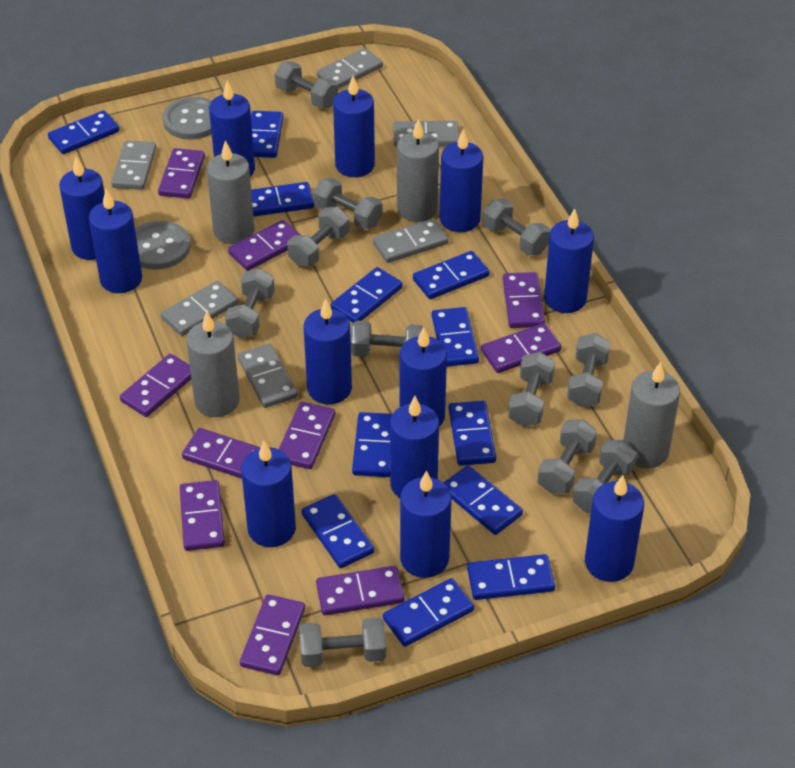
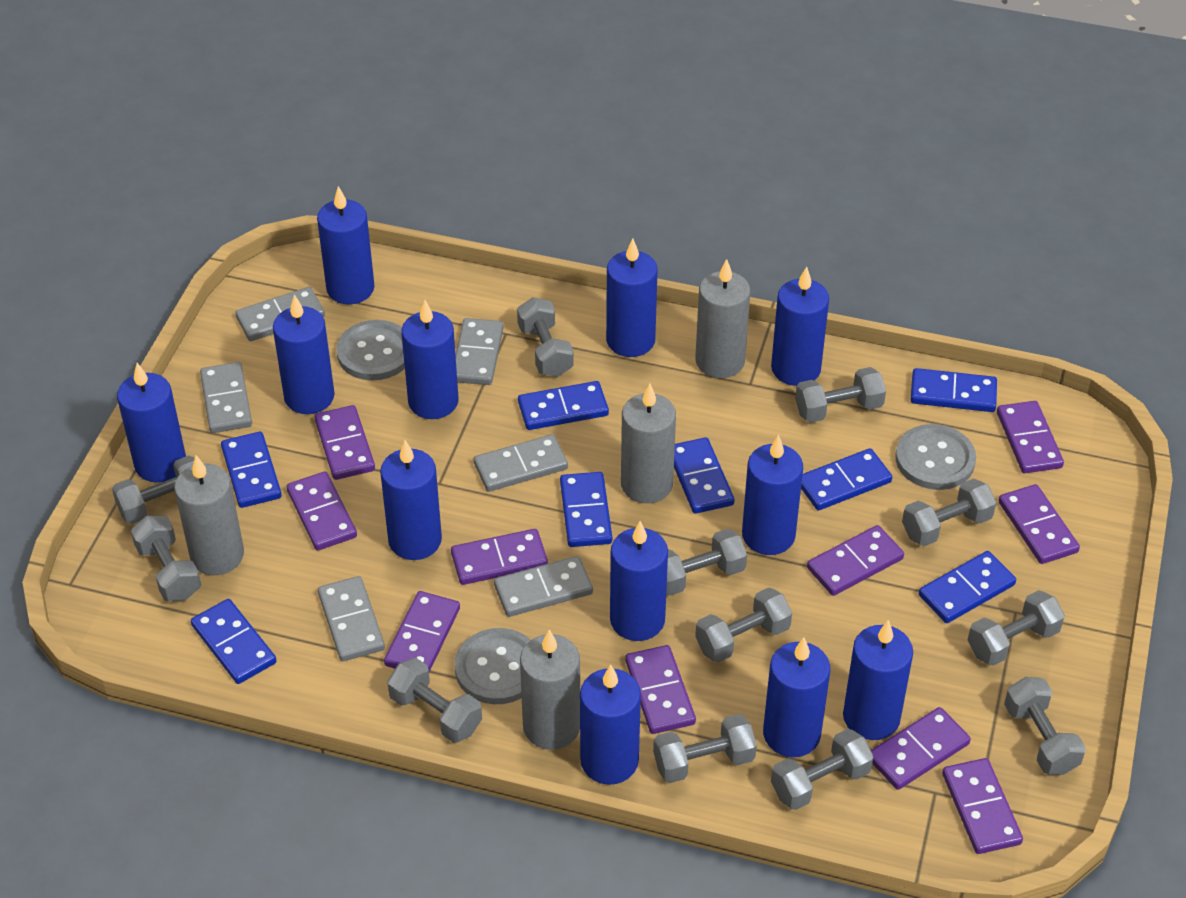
blue domino: 12 -> 8
grey button: 2 -> 3
grey dumbbell: 11 -> 12

